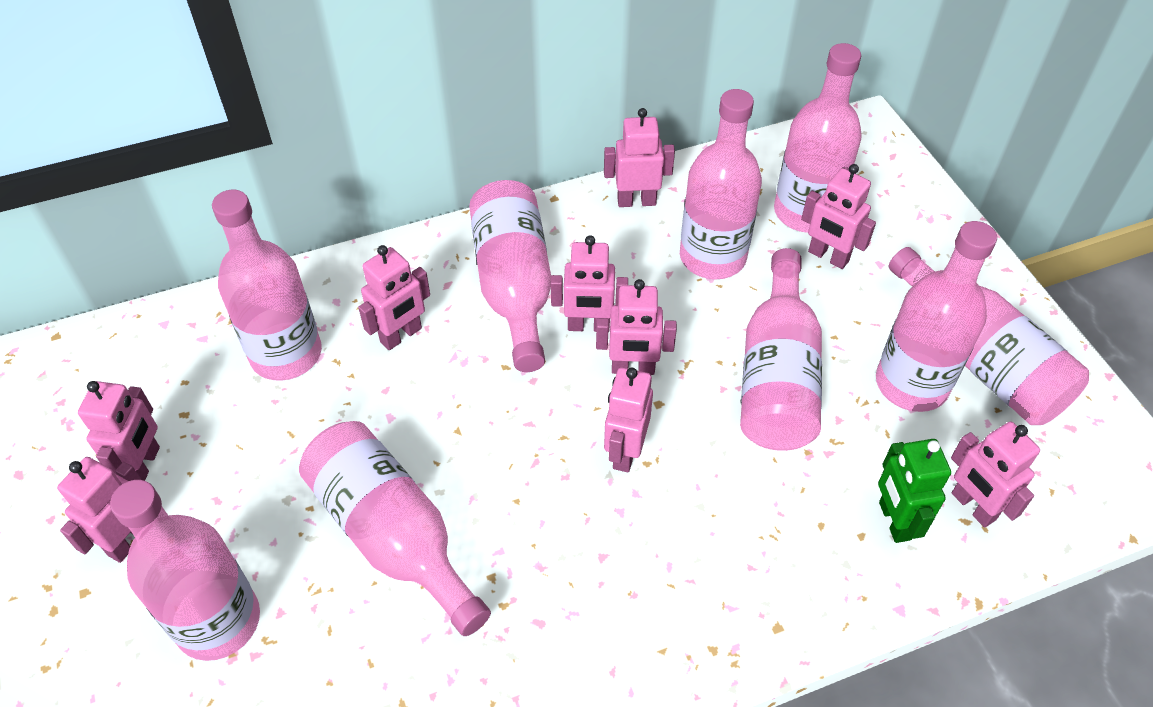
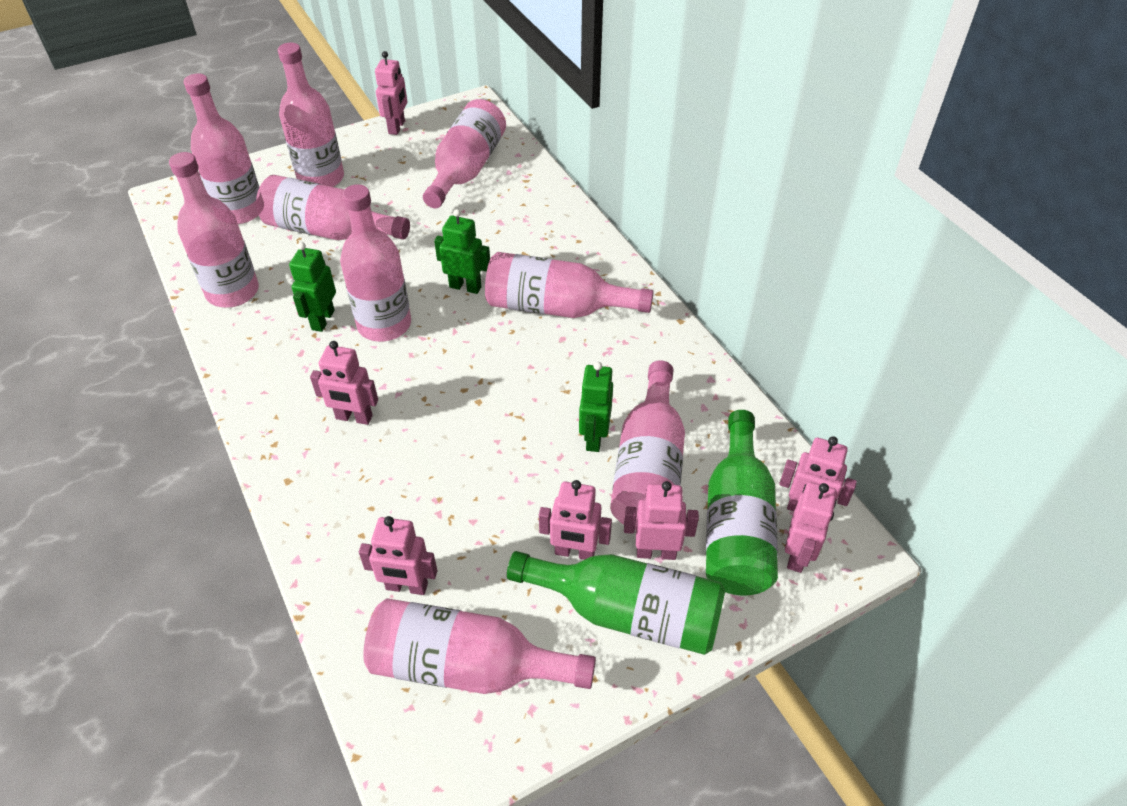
green bottle: 0 -> 2
green robot: 1 -> 3
pink robot: 9 -> 7

